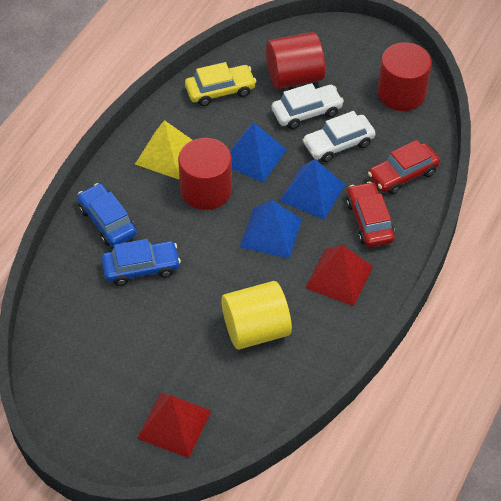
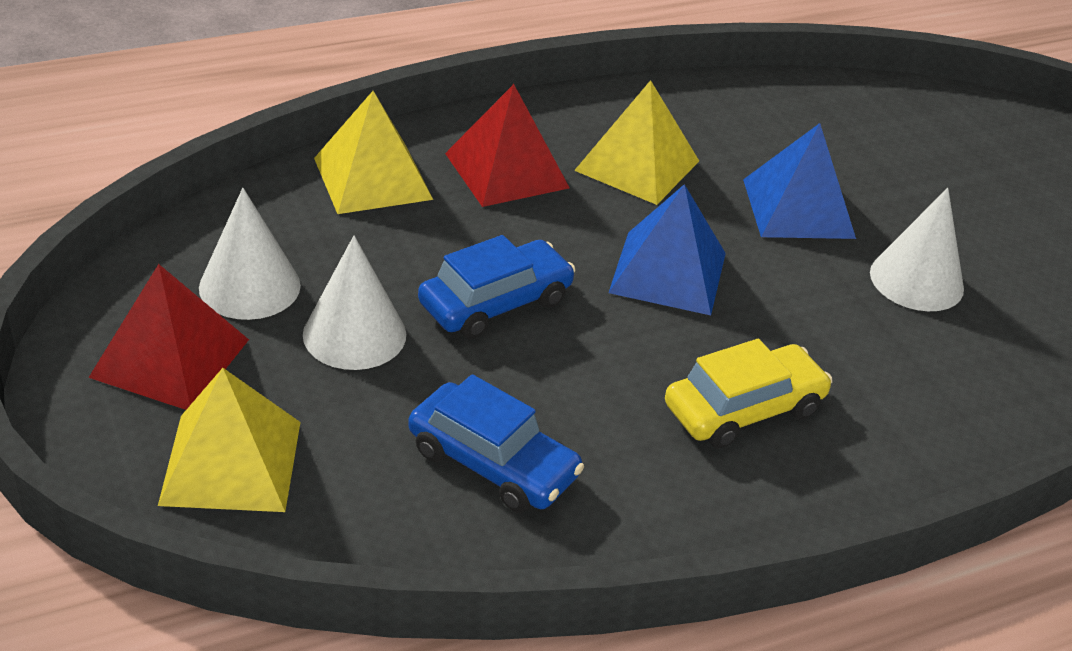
blue pyramid: 3 -> 2
red car: 2 -> 0
red cylinder: 3 -> 0
white car: 2 -> 0
white cone: 0 -> 3
yellow cylinder: 1 -> 0
yellow pyramid: 1 -> 3

